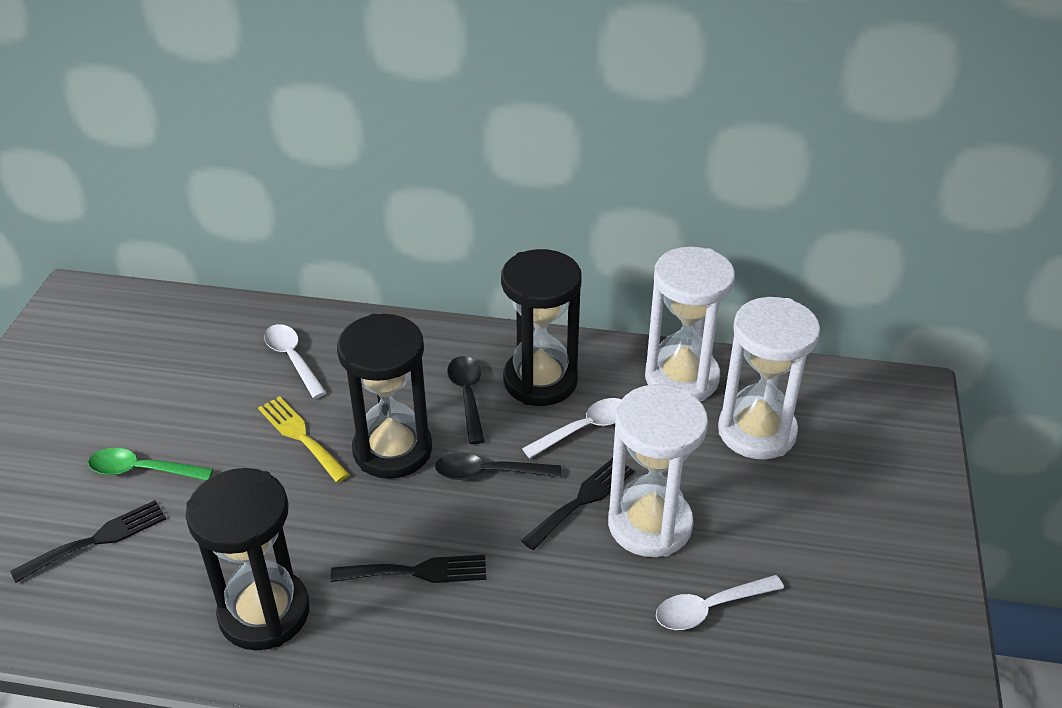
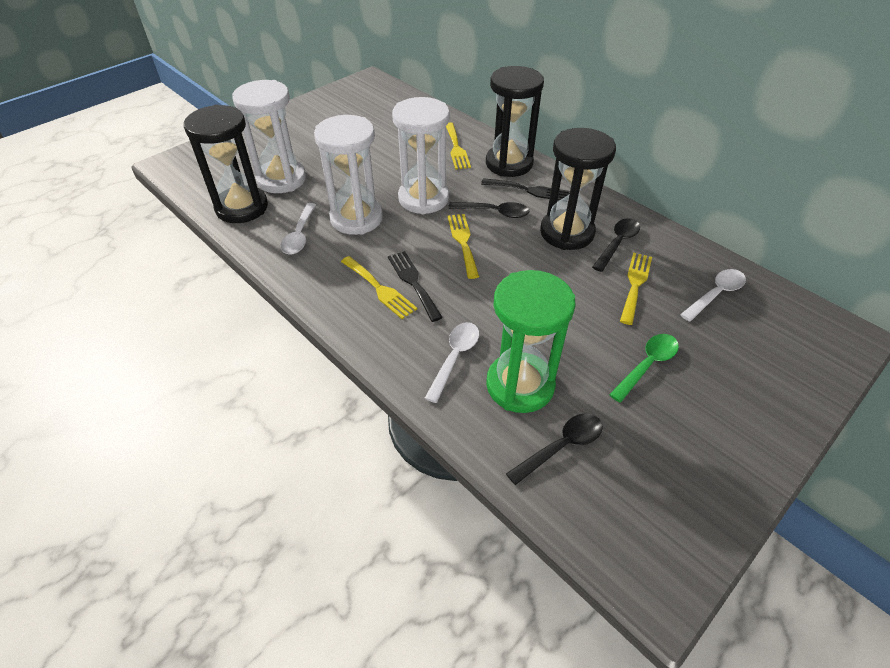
black fork: 3 -> 2
black spoon: 2 -> 3
green hourglass: 0 -> 1
yellow fork: 1 -> 4

